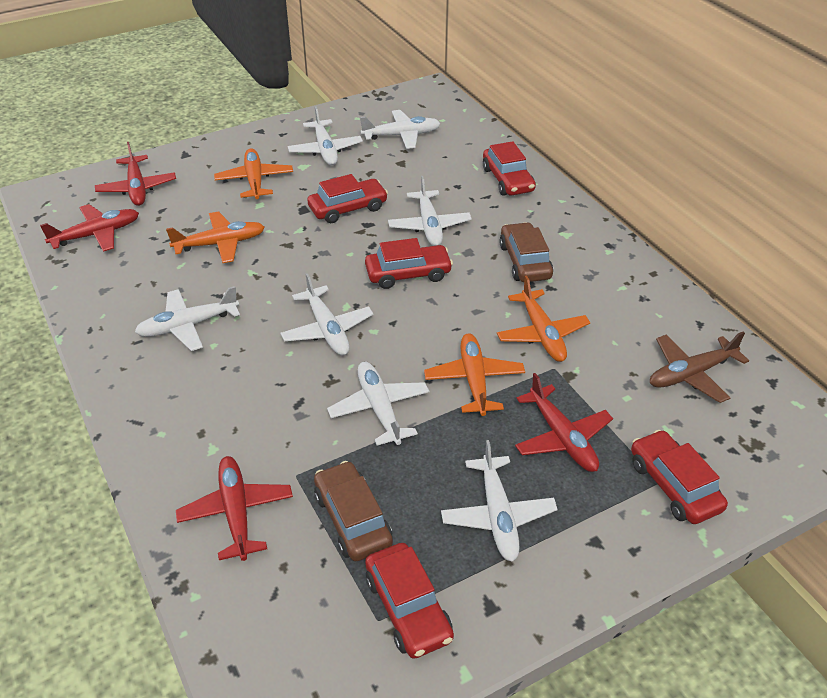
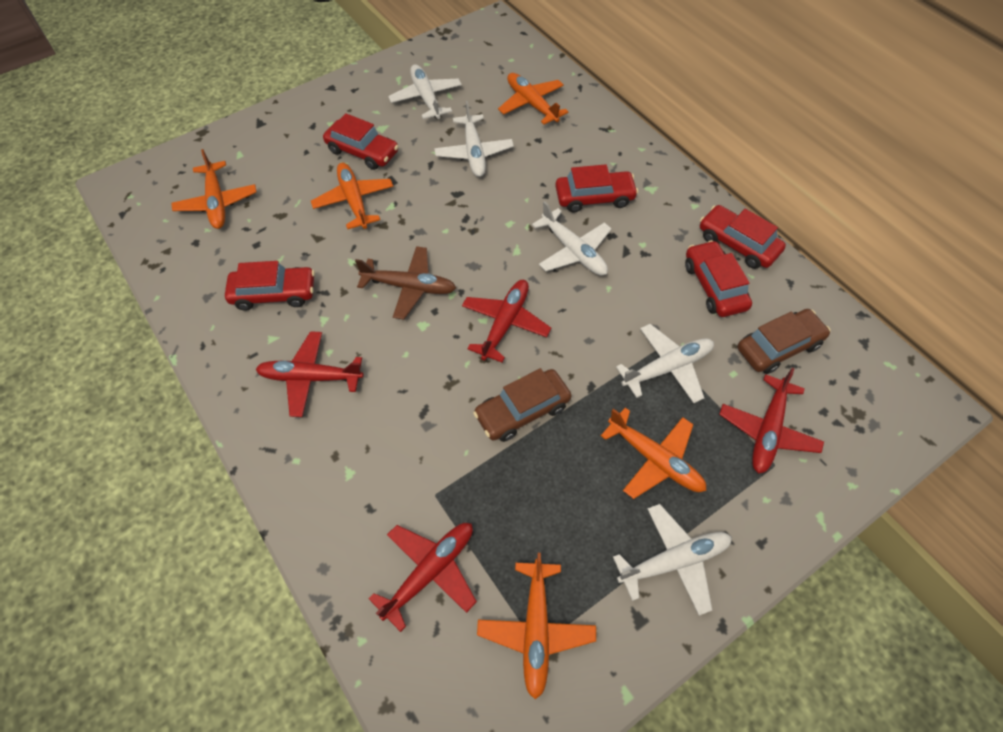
orange plane: 4 -> 5
white plane: 7 -> 5

